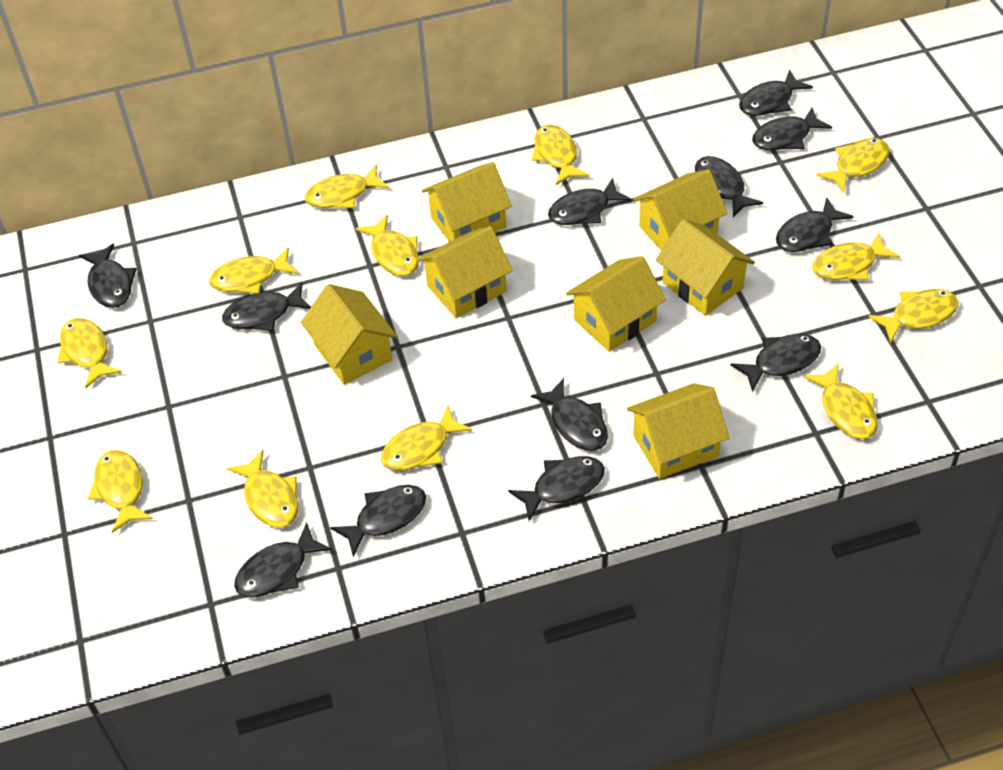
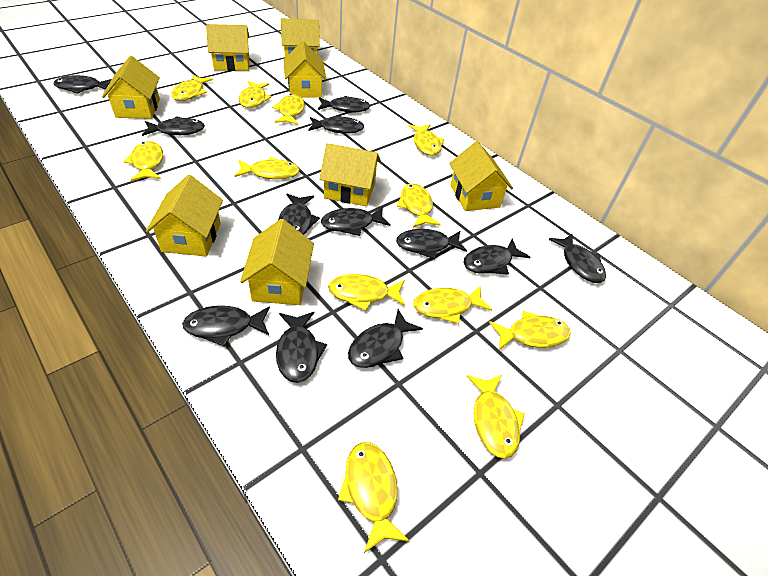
yellow house: 7 -> 8

